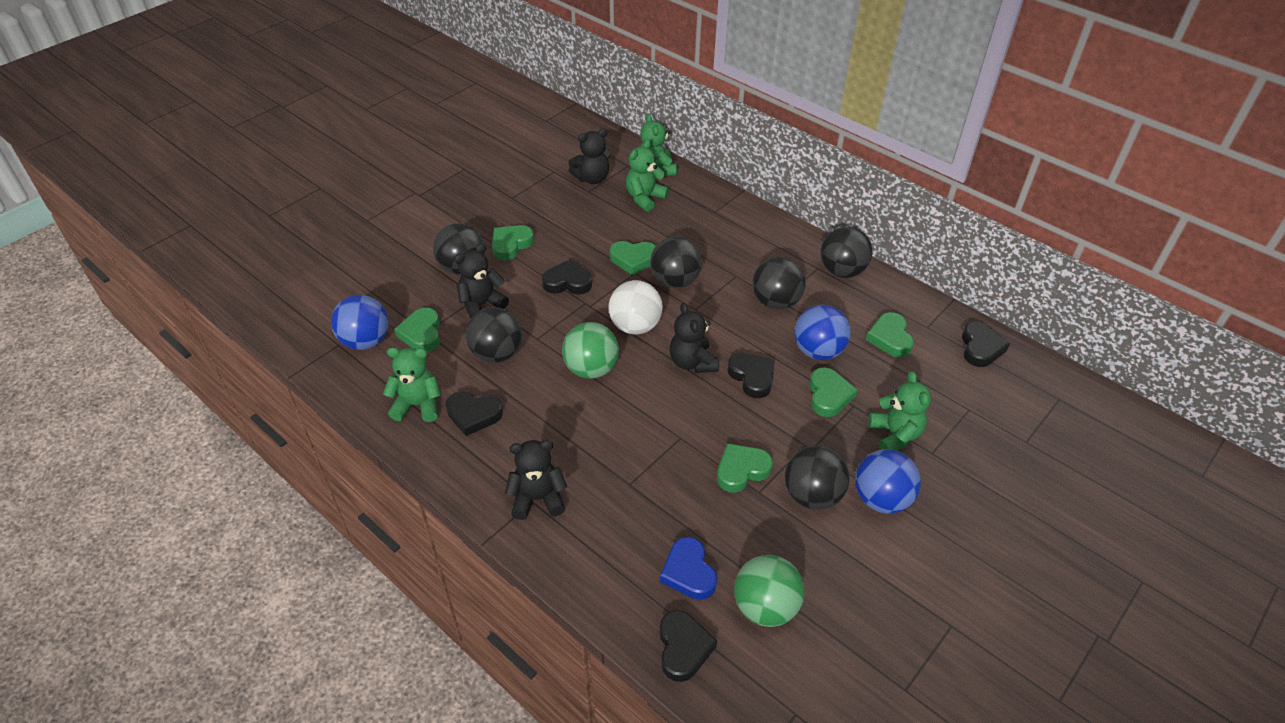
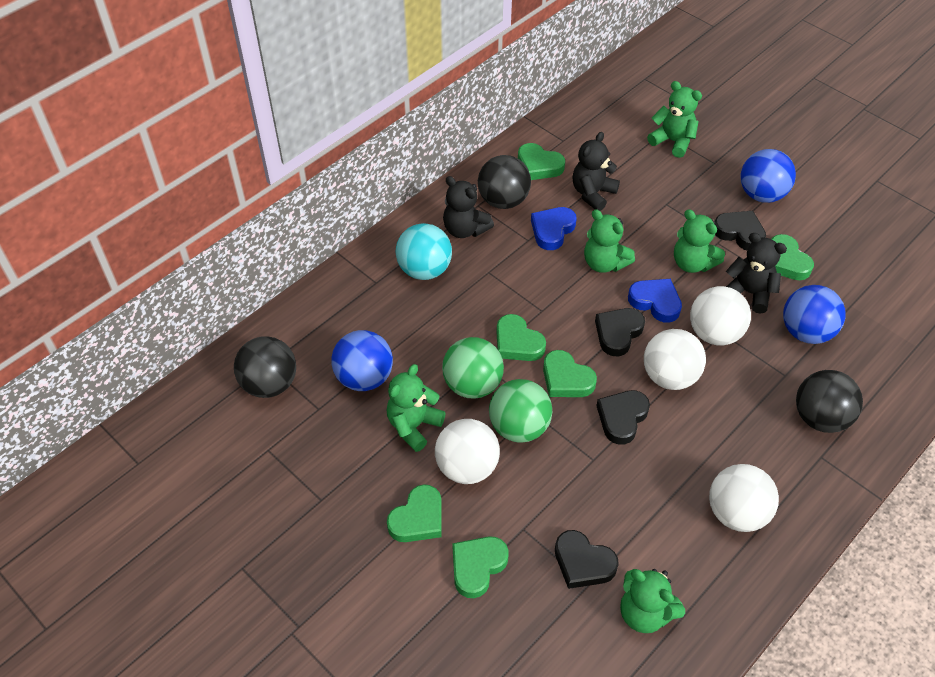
black ball: 6 -> 3
black heart: 5 -> 4
black teddy bear: 4 -> 3
blue heart: 1 -> 2
green teddy bear: 4 -> 5
turquoise ball: 0 -> 1
white ball: 1 -> 4

